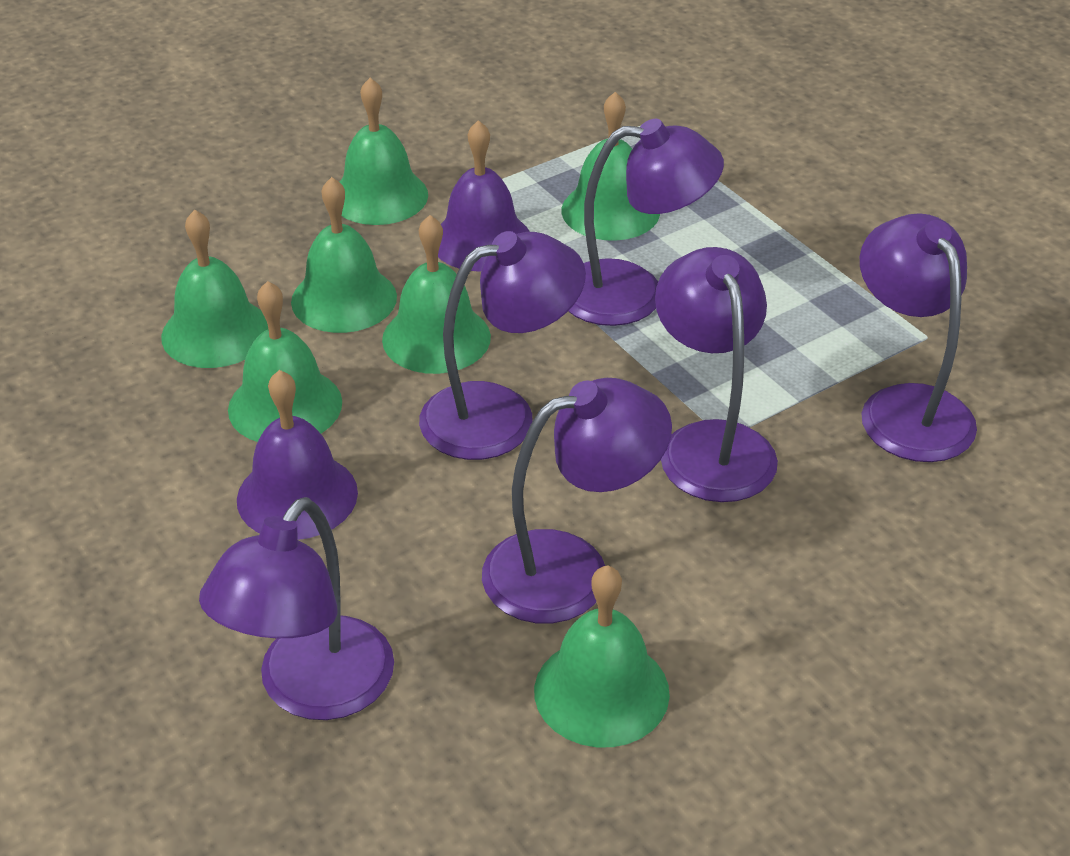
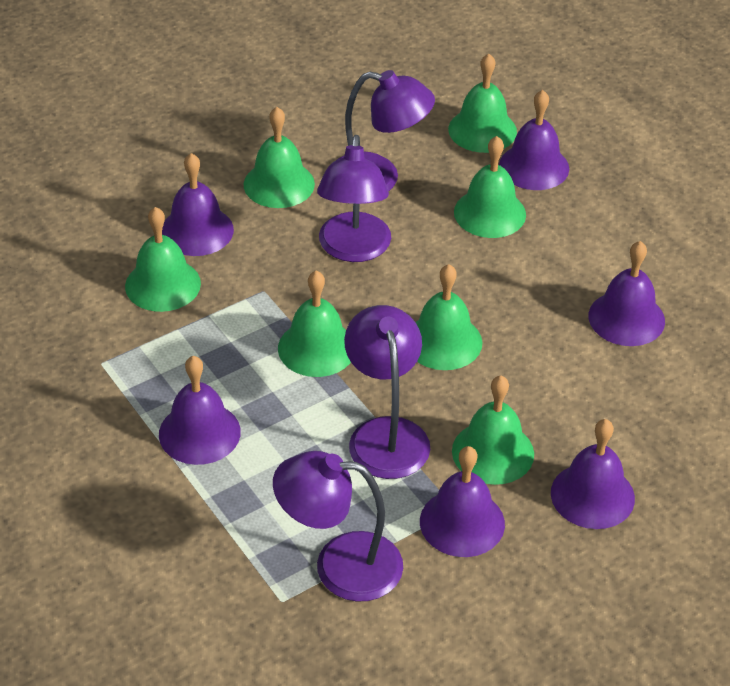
purple bell: 2 -> 6
purple lamp: 6 -> 4

